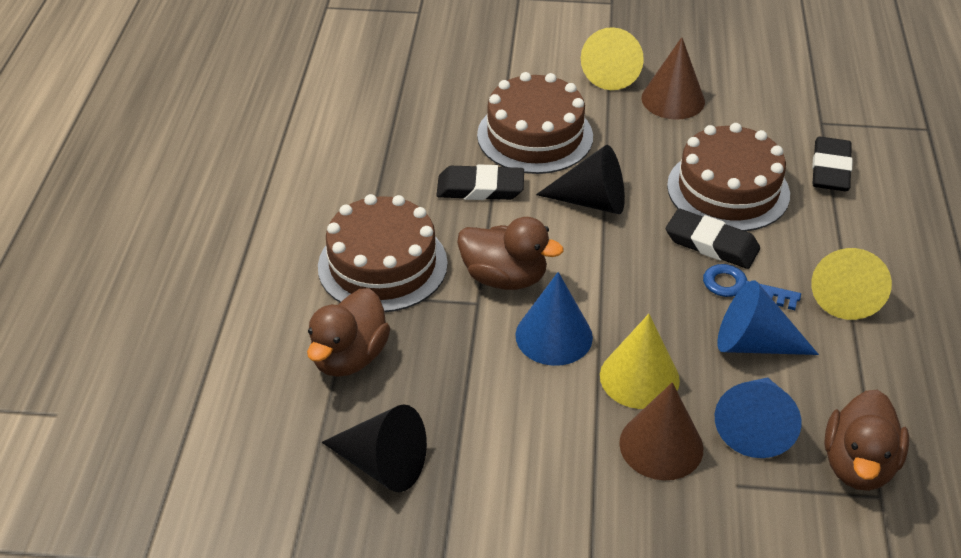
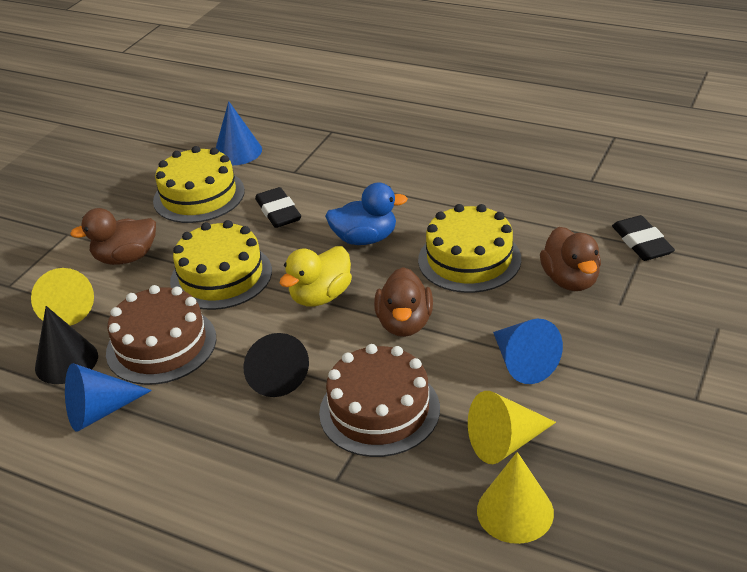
black eraser: 3 -> 2
blue duck: 0 -> 1
blue key: 1 -> 0
brown cake: 3 -> 2
brown cone: 2 -> 0
yellow cake: 0 -> 3
yellow duck: 0 -> 1

